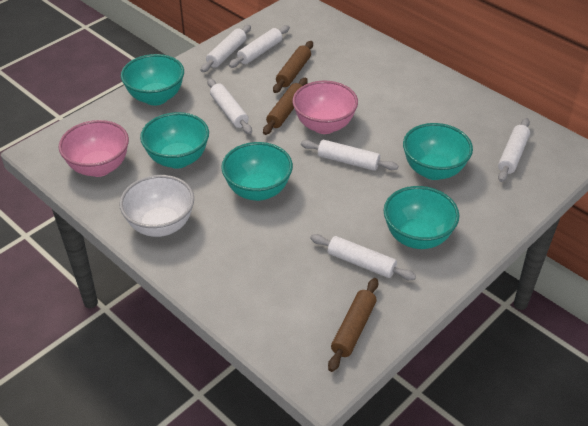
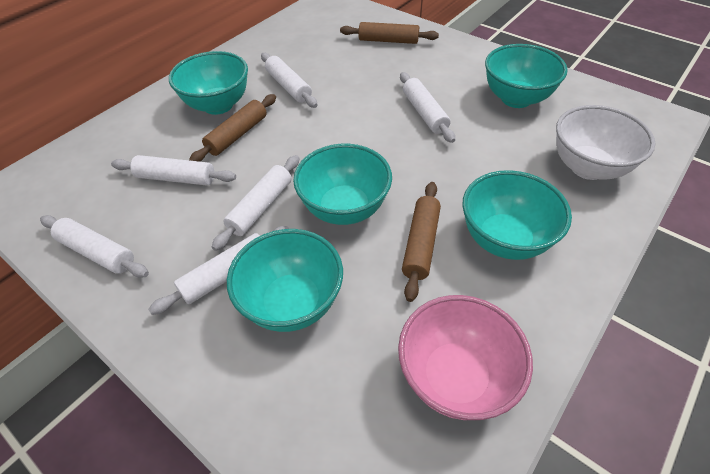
pink bowl: 2 -> 1

